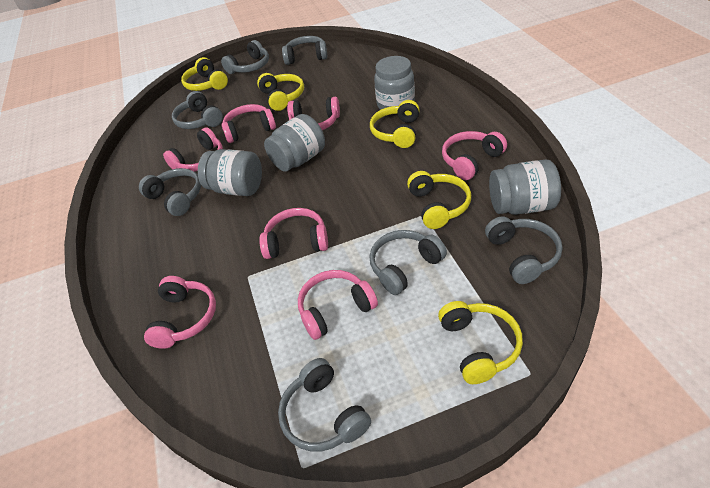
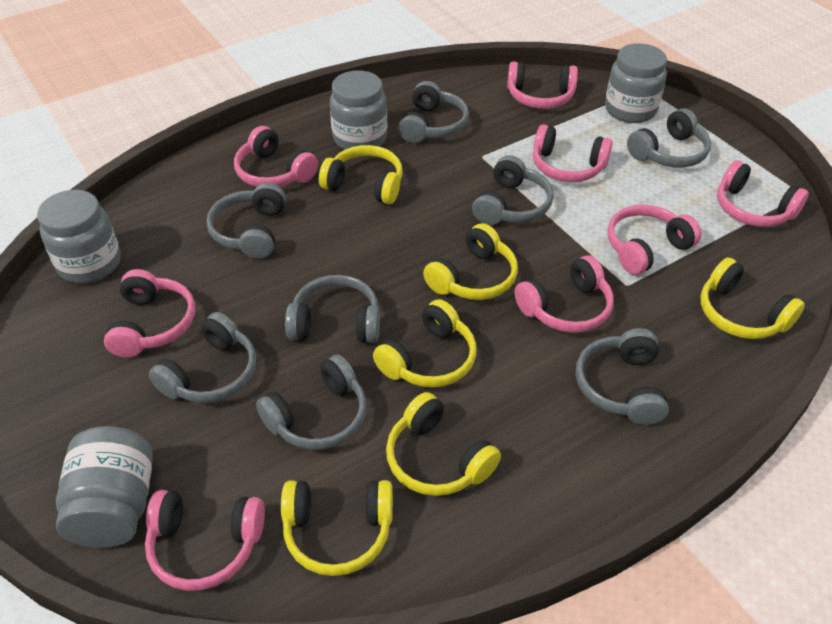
grey headphones: 7 -> 8
pink headphones: 7 -> 8
yellow headphones: 5 -> 6

